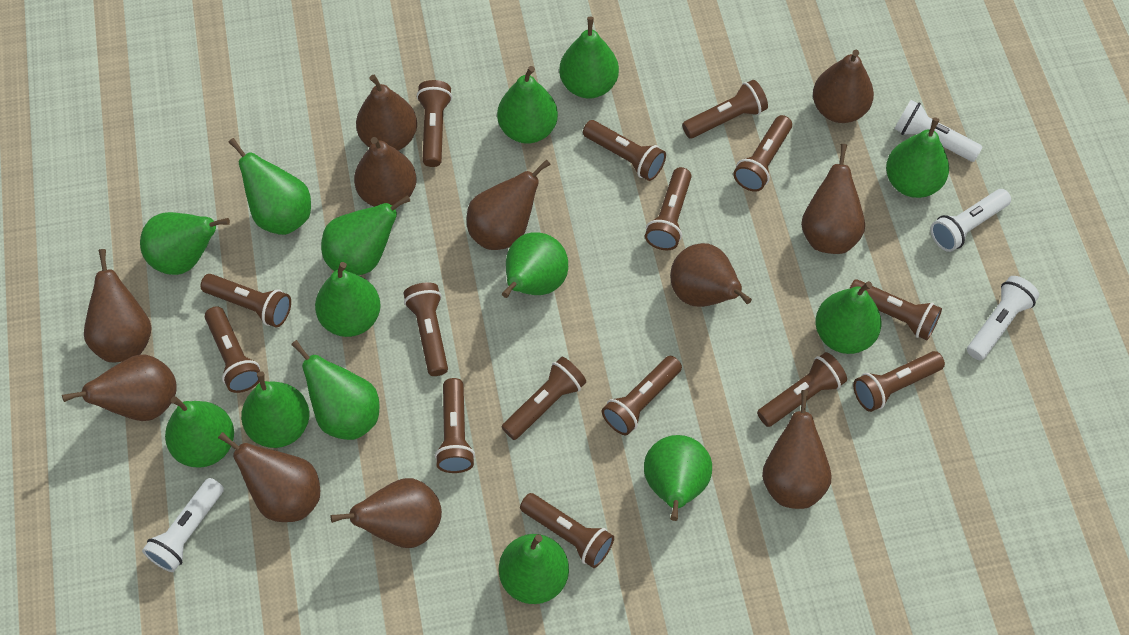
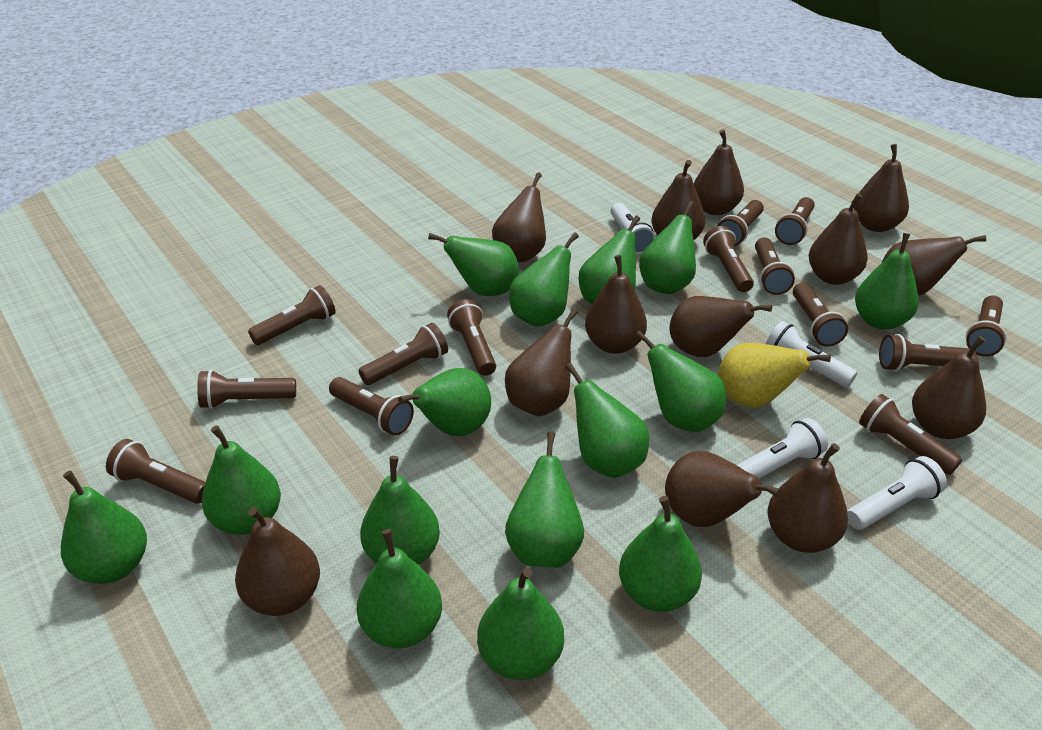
brown flashlight: 15 -> 14
brown pear: 11 -> 13
green pear: 14 -> 15
yellow pear: 0 -> 1

